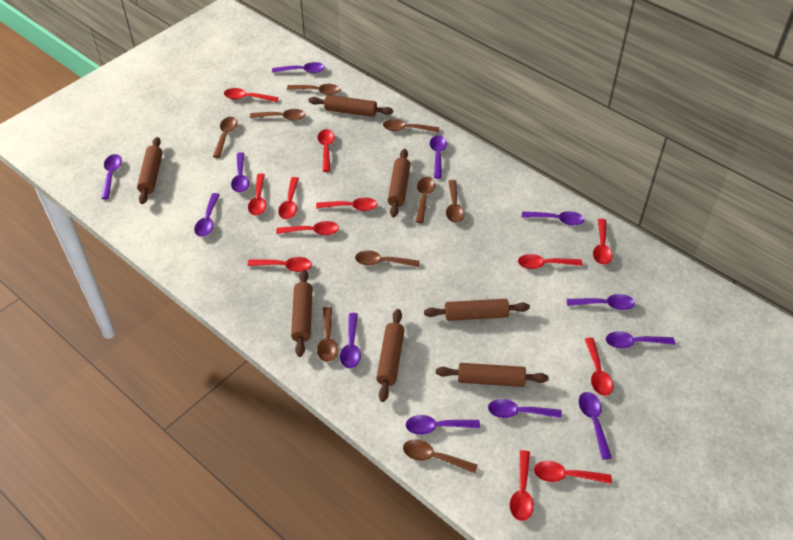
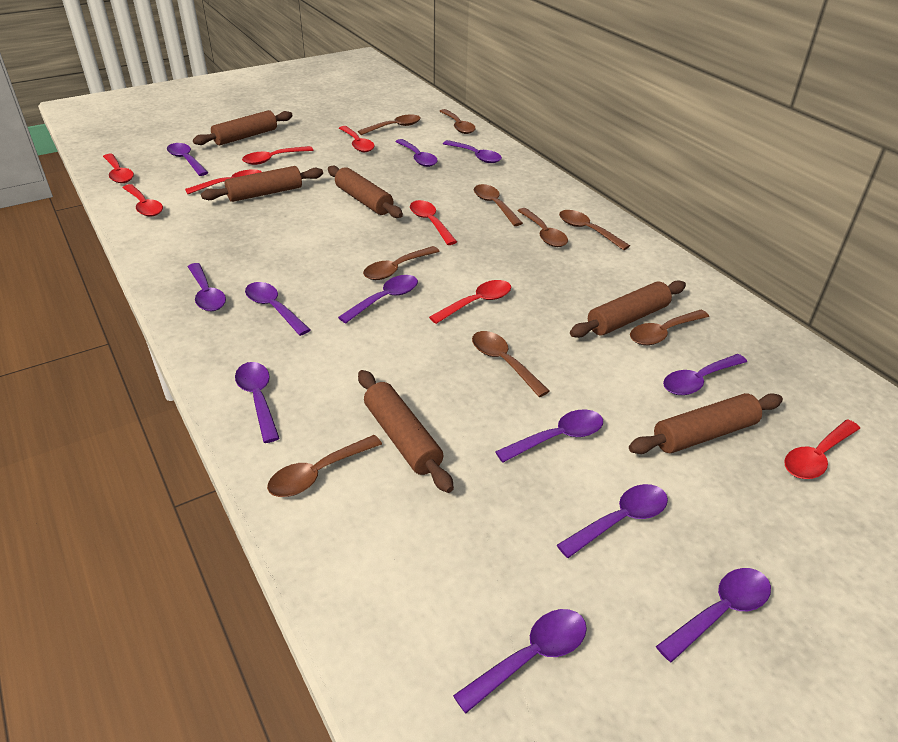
brown rolling pin: 7 -> 6
red spoon: 12 -> 8

